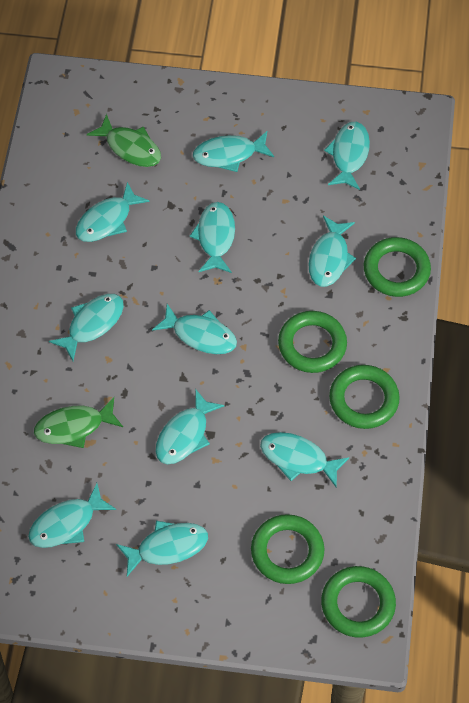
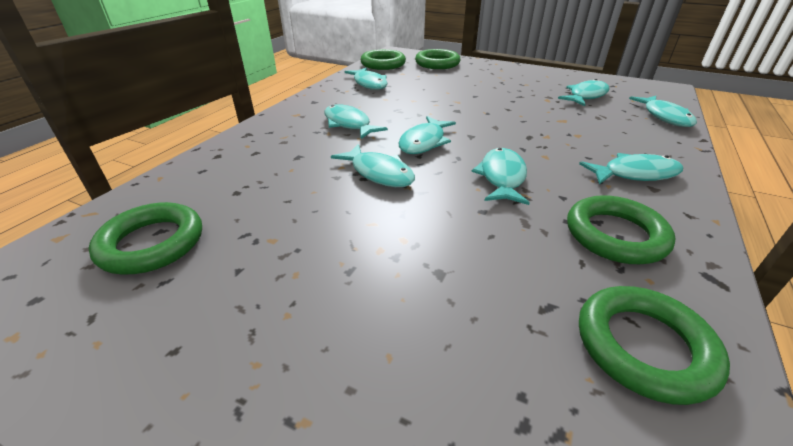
green fish: 2 -> 0
turquoise fish: 11 -> 8

